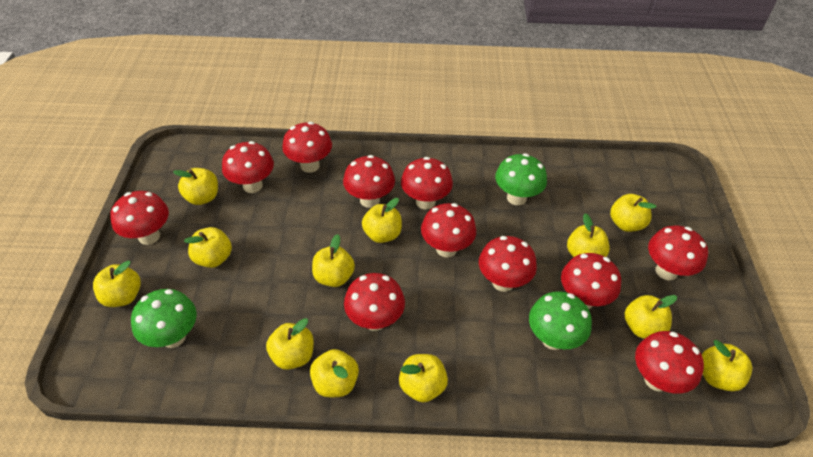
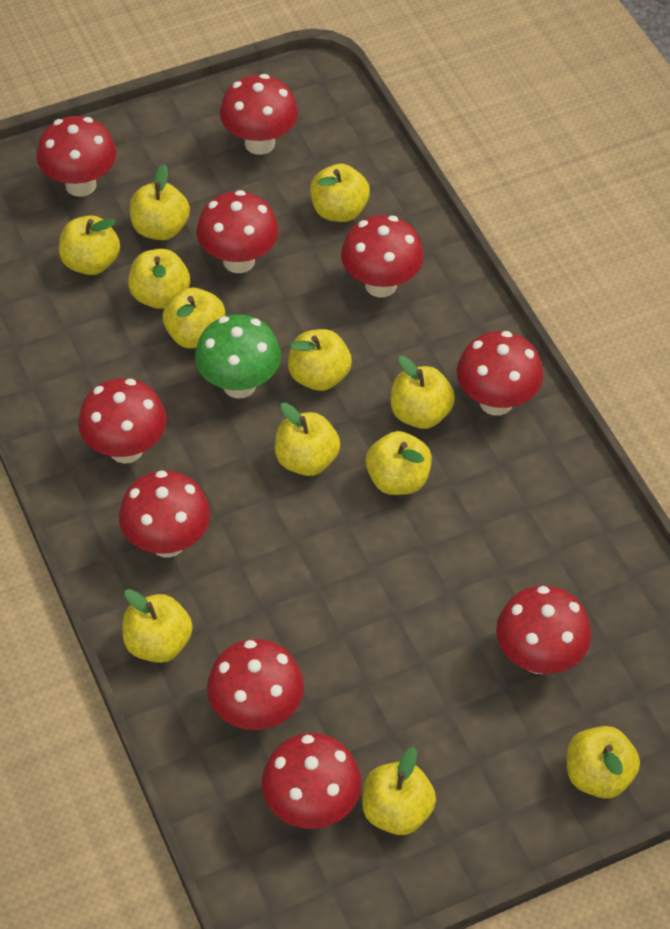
green mushroom: 3 -> 1
red mushroom: 11 -> 10

